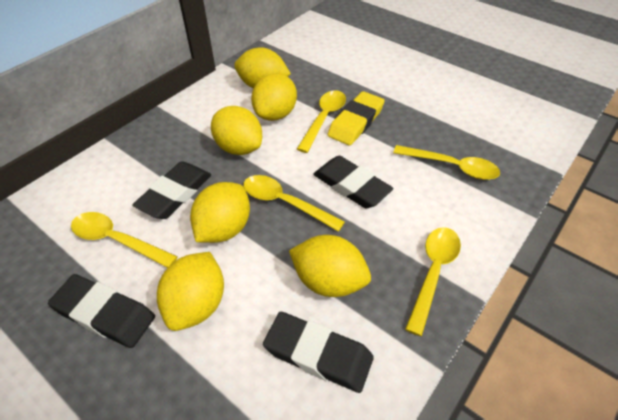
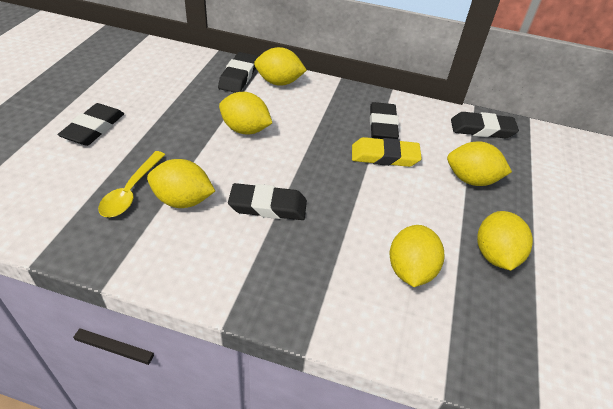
black eraser: 4 -> 5
yellow spoon: 5 -> 1

